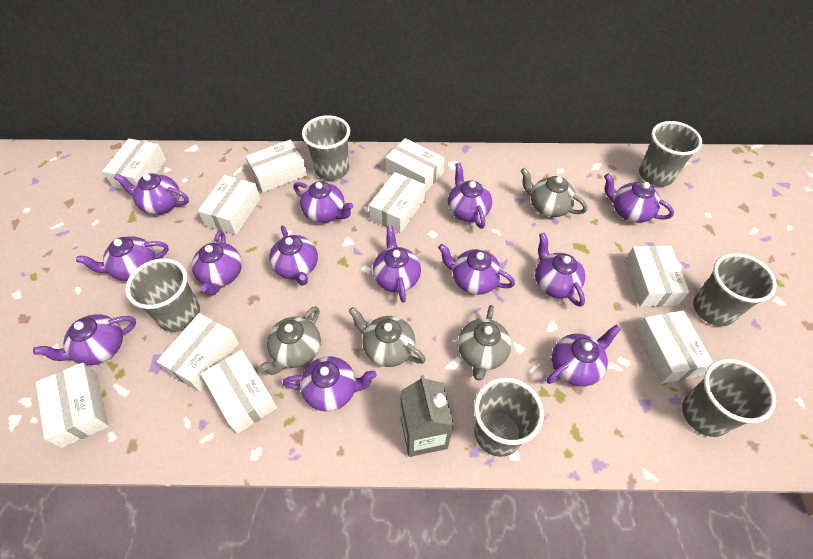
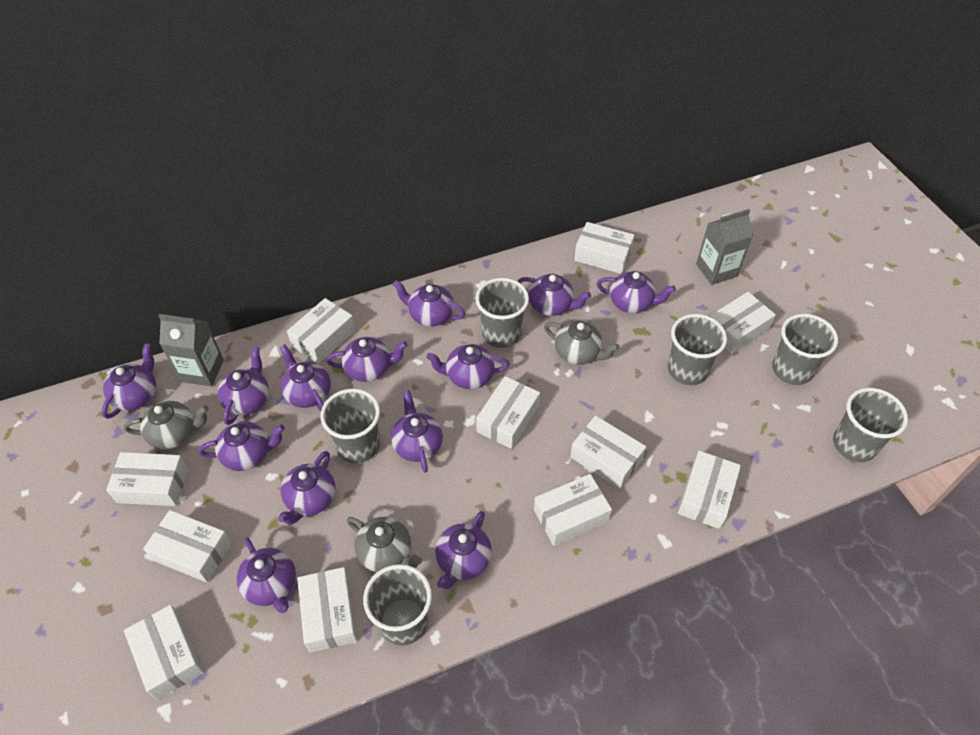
grey carton: 1 -> 2
grey teapot: 4 -> 3
white box: 10 -> 11

